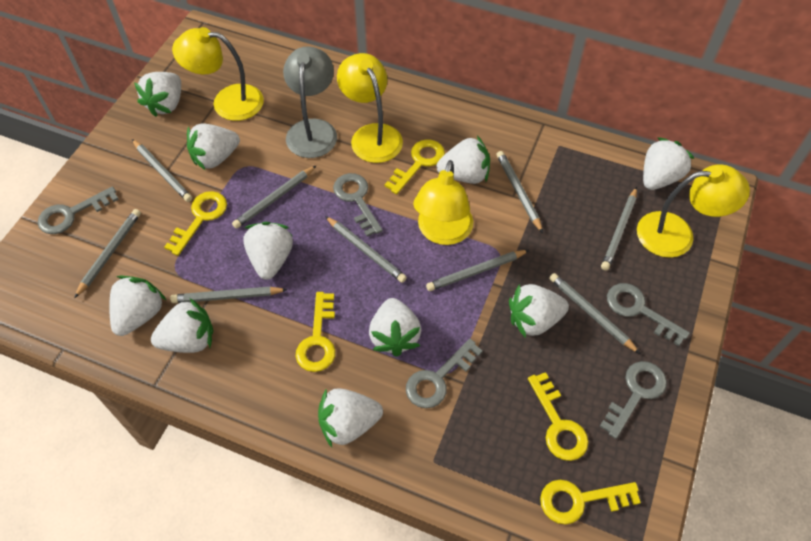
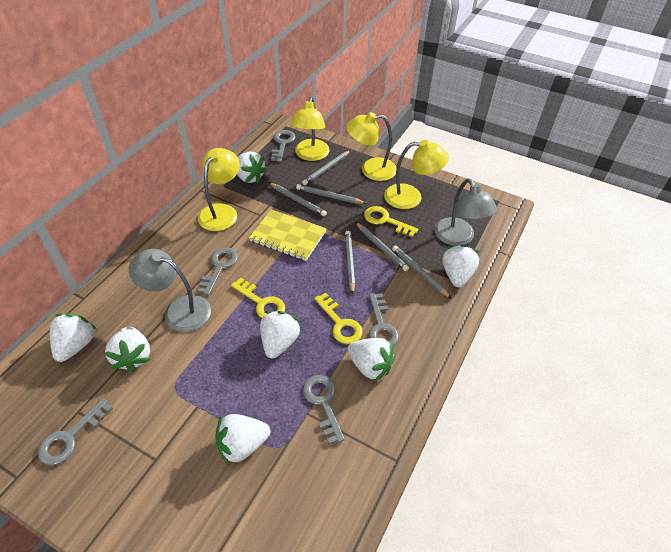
grey lamp: 1 -> 2
grey pencil: 9 -> 6
white strawberry: 10 -> 7
yellow key: 5 -> 3
yellow notebook: 0 -> 1

